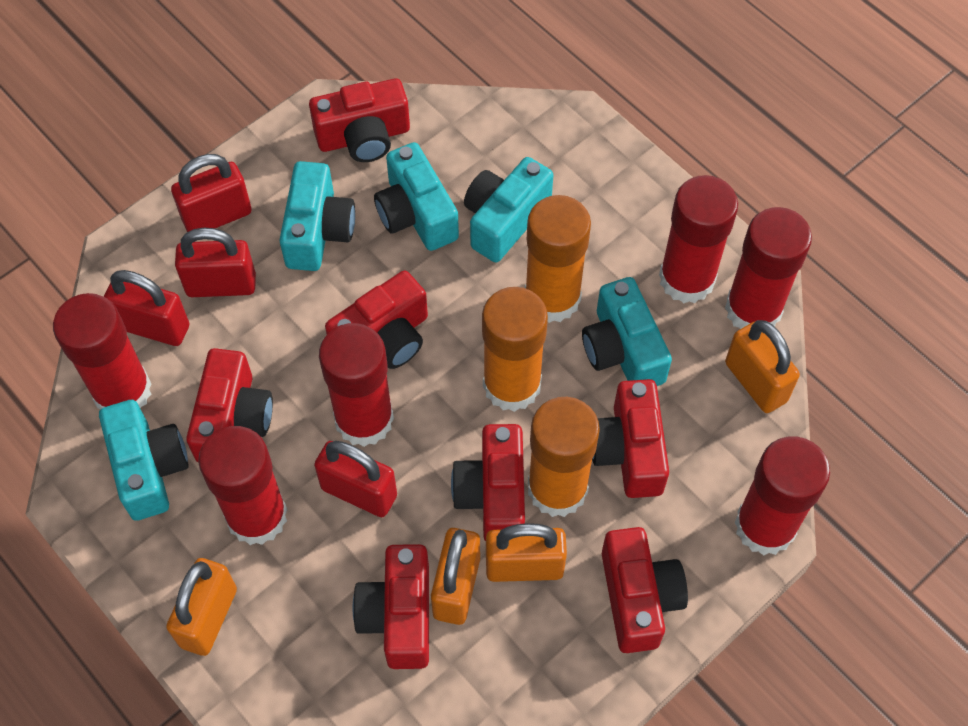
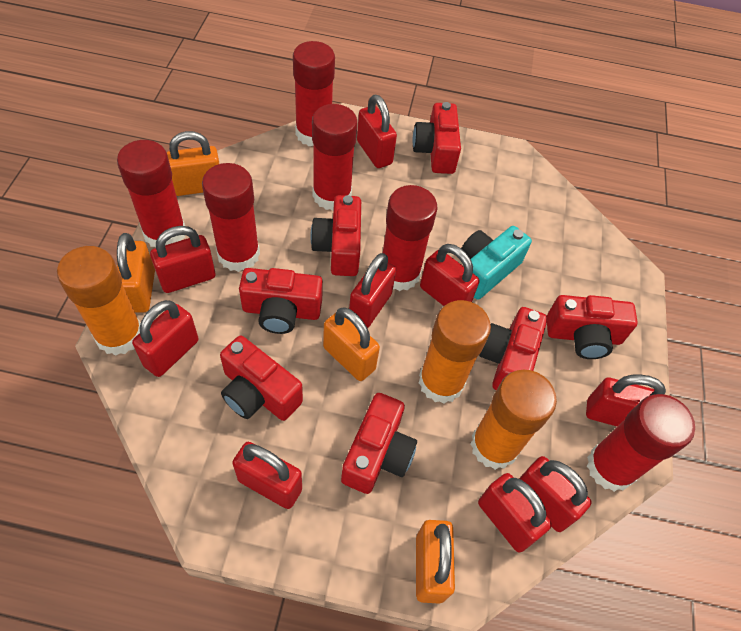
red padlock: 4 -> 9
turquoise camera: 5 -> 1

